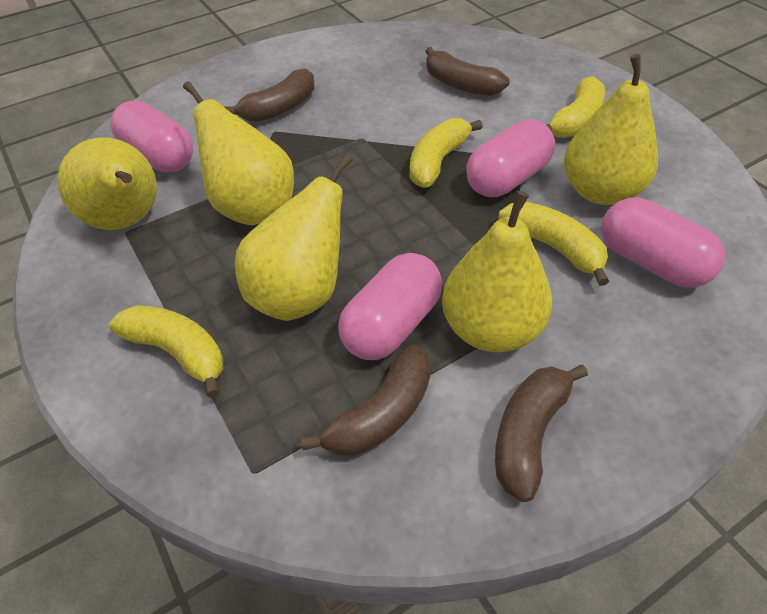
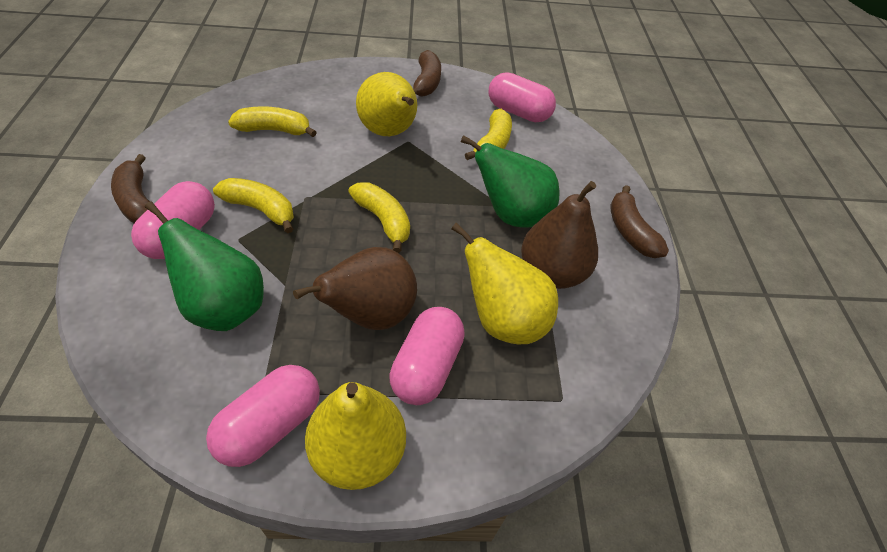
brown banana: 4 -> 3
brown pear: 0 -> 2
green pear: 0 -> 2
yellow pear: 5 -> 3

